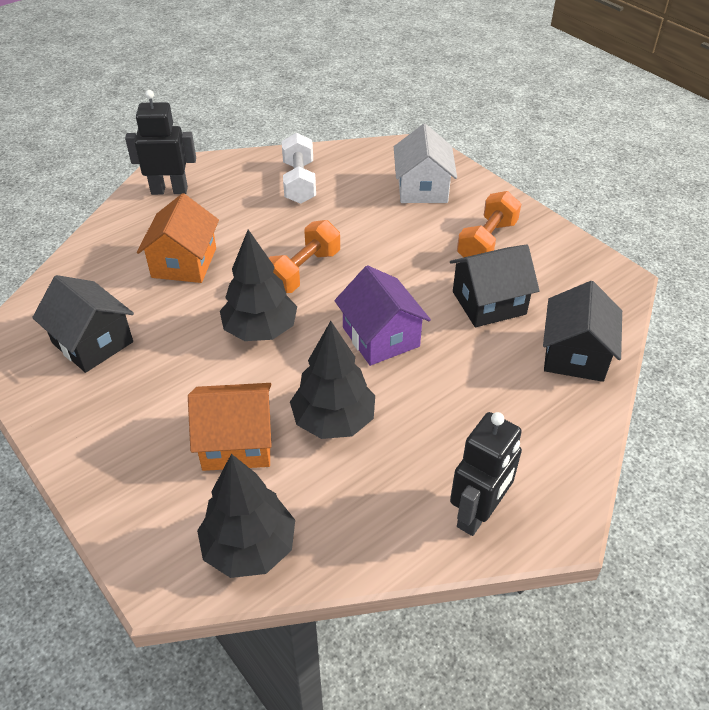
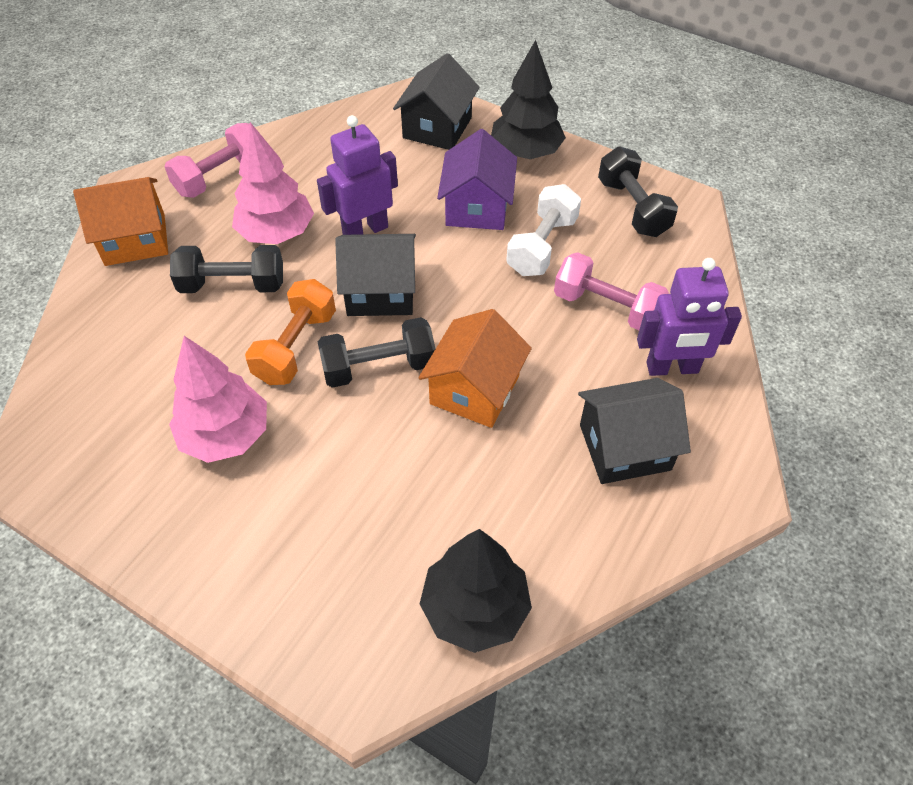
black dumbbell: 0 -> 3
black robot: 2 -> 0
black tree: 3 -> 2
orange dumbbell: 2 -> 1
pink dumbbell: 0 -> 2
pink tree: 0 -> 2
purple robot: 0 -> 2
white house: 1 -> 0

